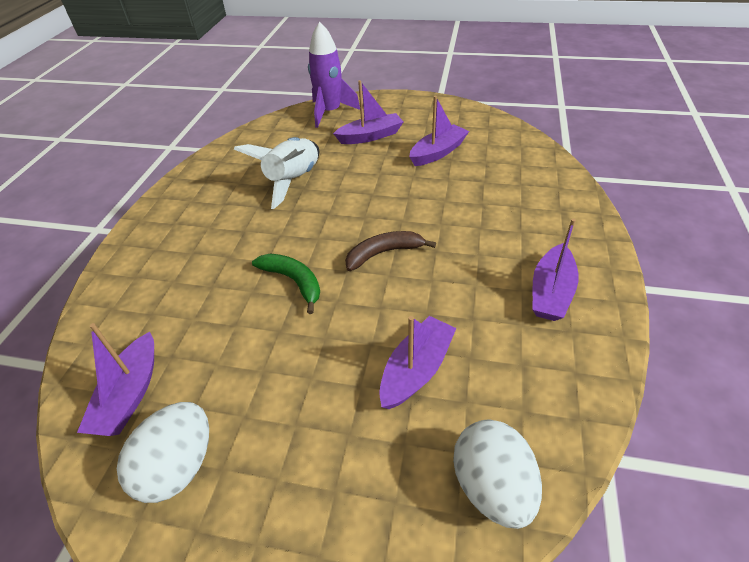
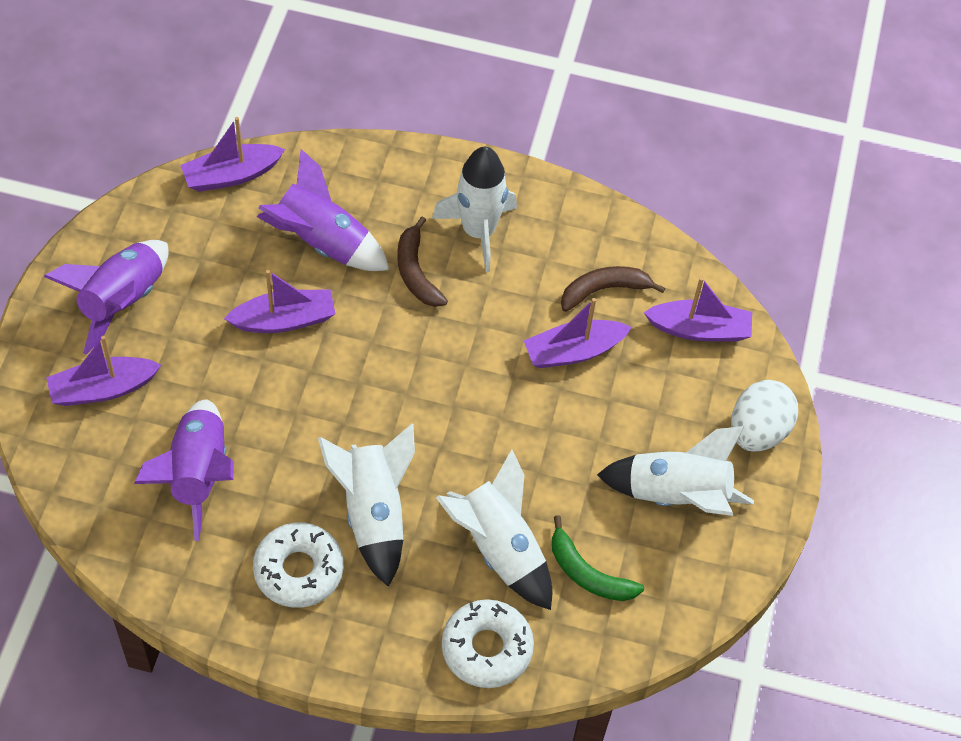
brown banana: 1 -> 2
purple rocket: 1 -> 3
white donut: 0 -> 2
white egg: 2 -> 1
white rocket: 1 -> 4

